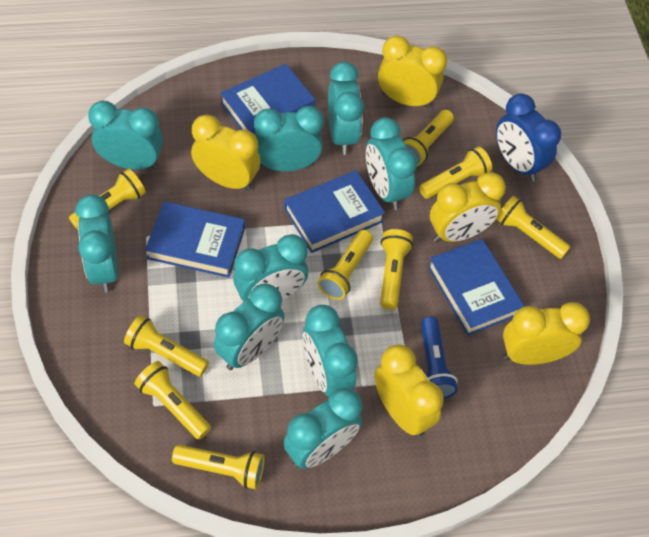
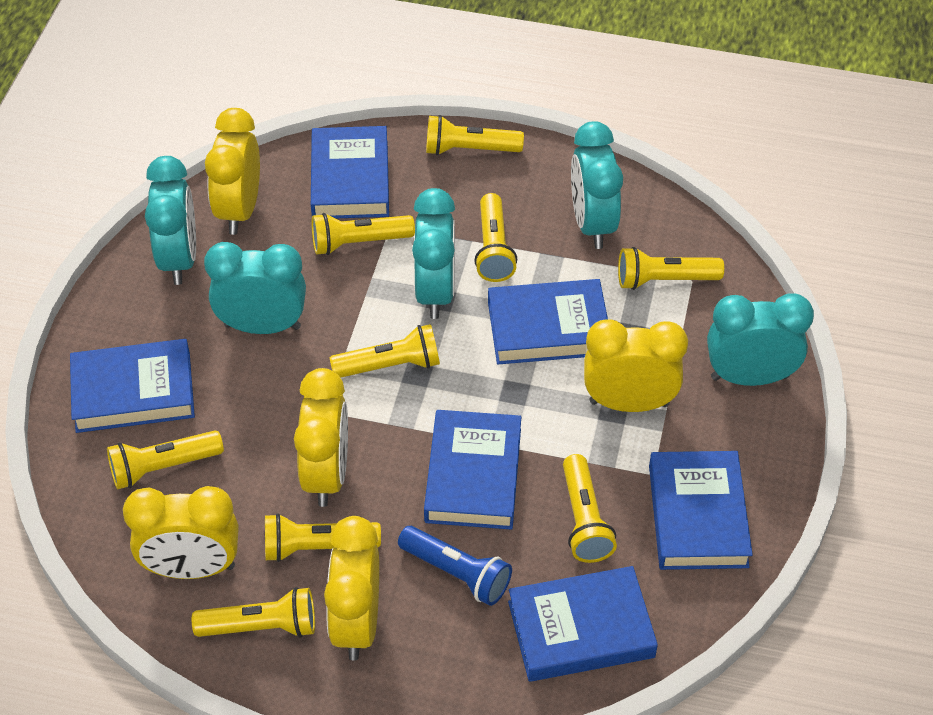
blue book: 4 -> 6
blue clock: 1 -> 0
turquoise clock: 9 -> 5

